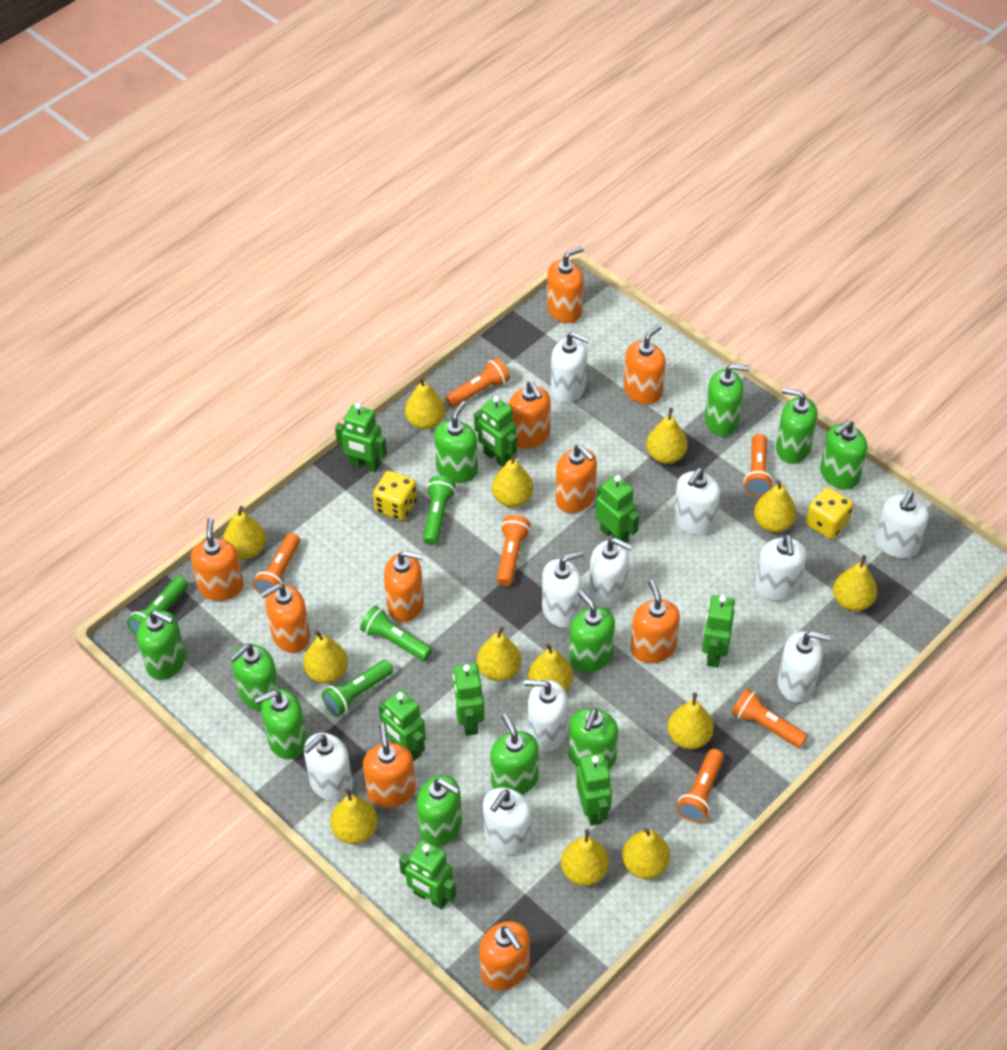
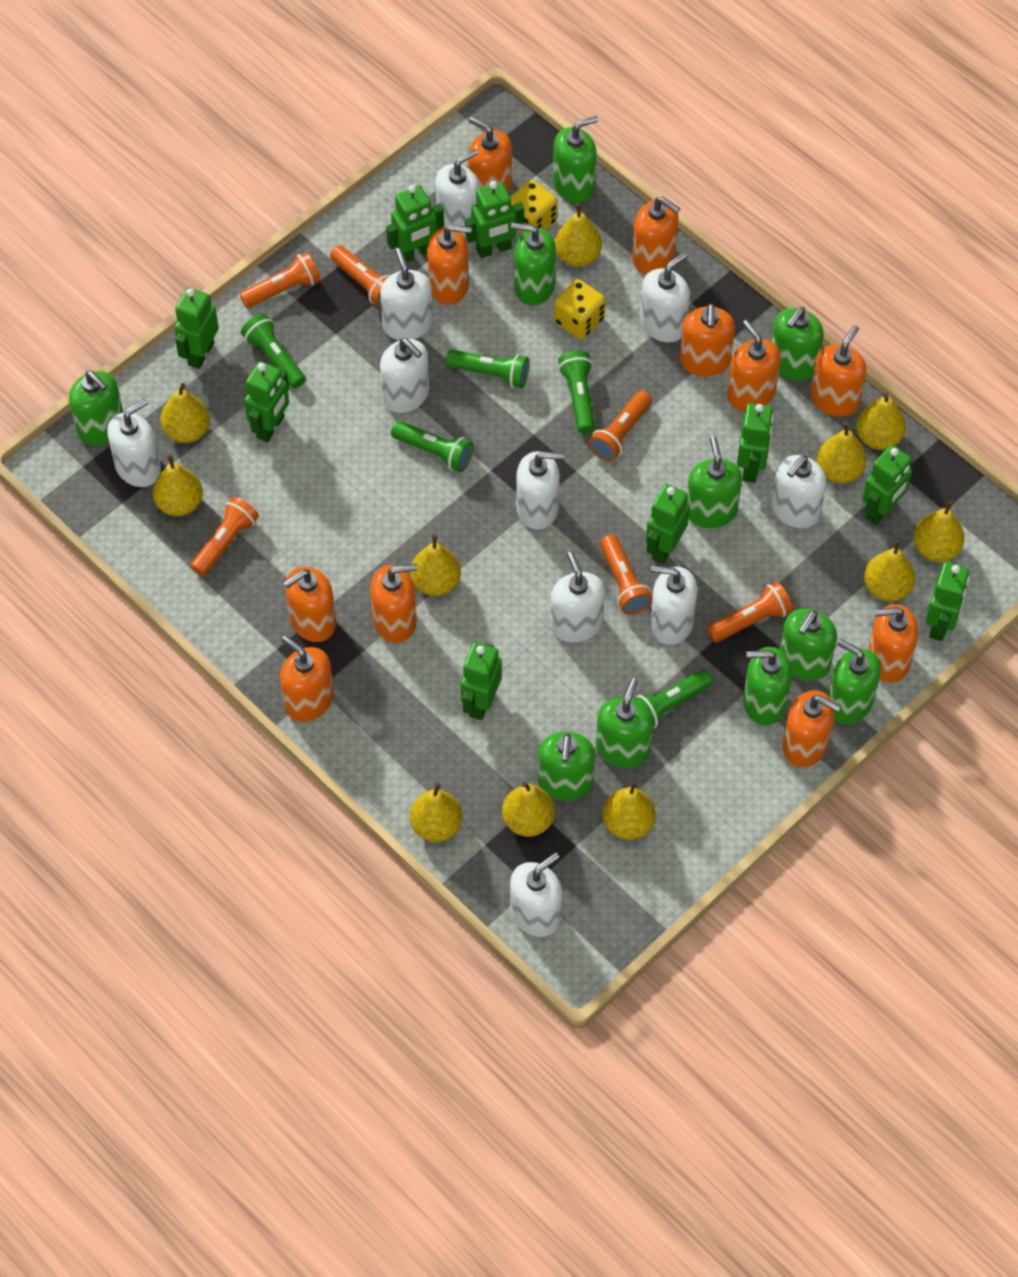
green flashlight: 4 -> 5
green robot: 8 -> 9
green soap dispenser: 11 -> 10
orange soap dispenser: 10 -> 11
yellow pear: 13 -> 11

